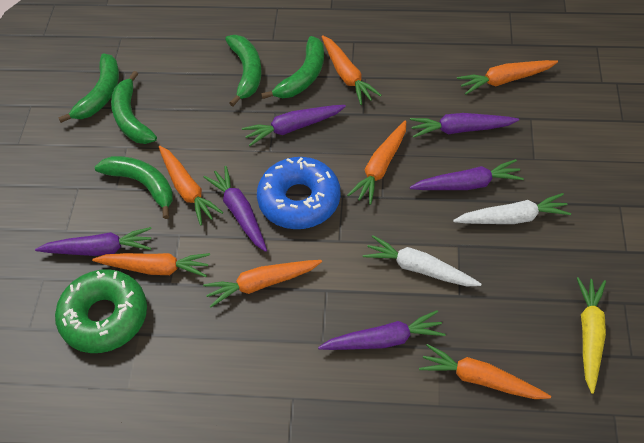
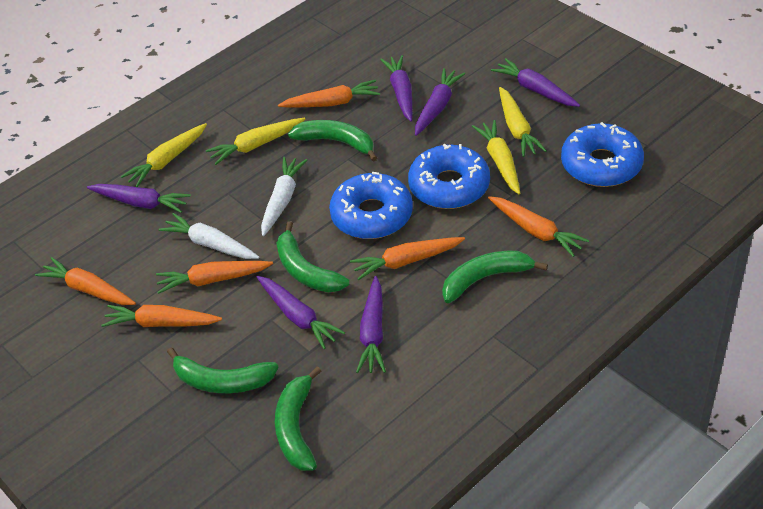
blue donut: 1 -> 3
green donut: 1 -> 0
orange carrot: 7 -> 6
yellow carrot: 1 -> 4

